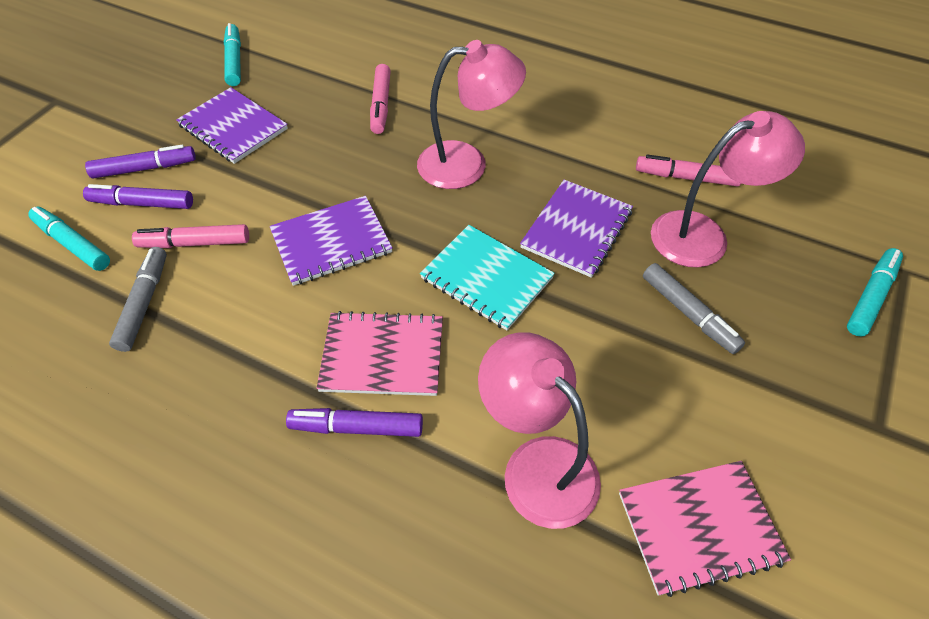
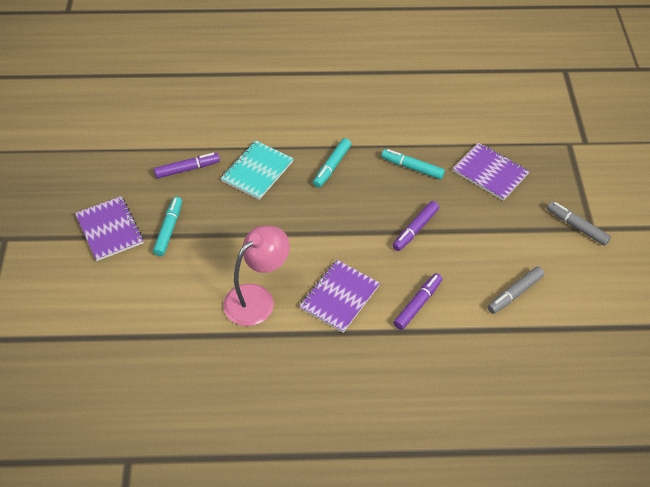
pink lamp: 3 -> 1
pink marker: 3 -> 0
pink notebook: 2 -> 0

